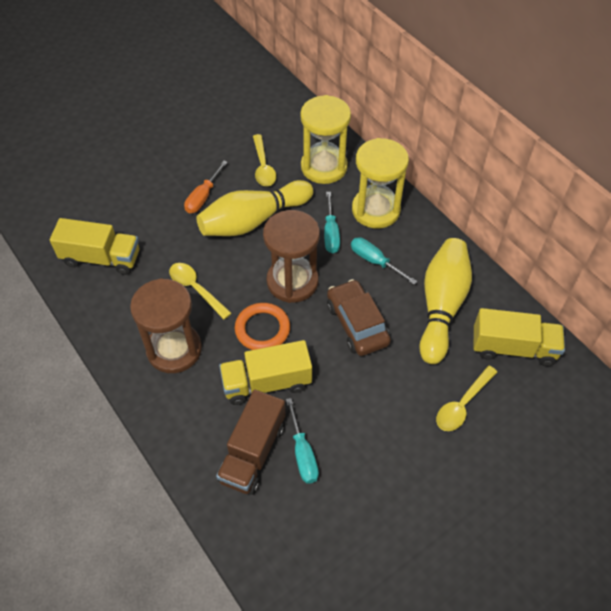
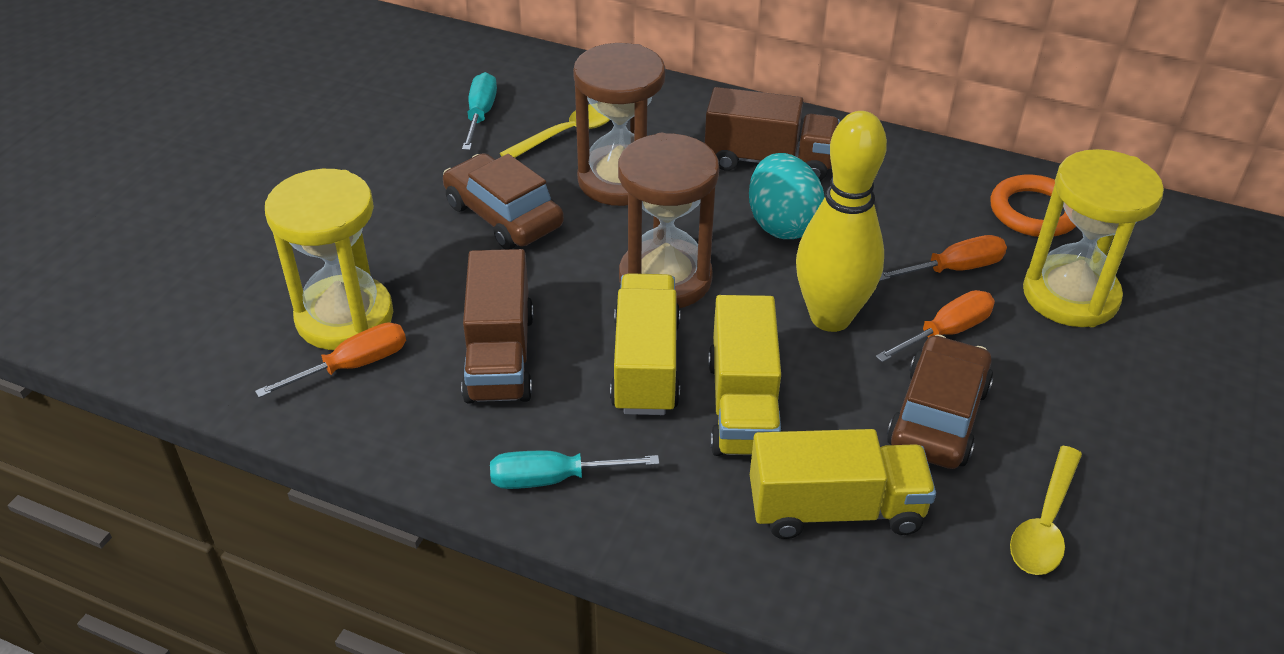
brown car: 1 -> 2
brown truck: 1 -> 2
orange screwdriver: 1 -> 3
turquoise egg: 0 -> 1
turquoise screwdriver: 3 -> 2
yellow bowling pin: 2 -> 1
yellow spoon: 3 -> 2

